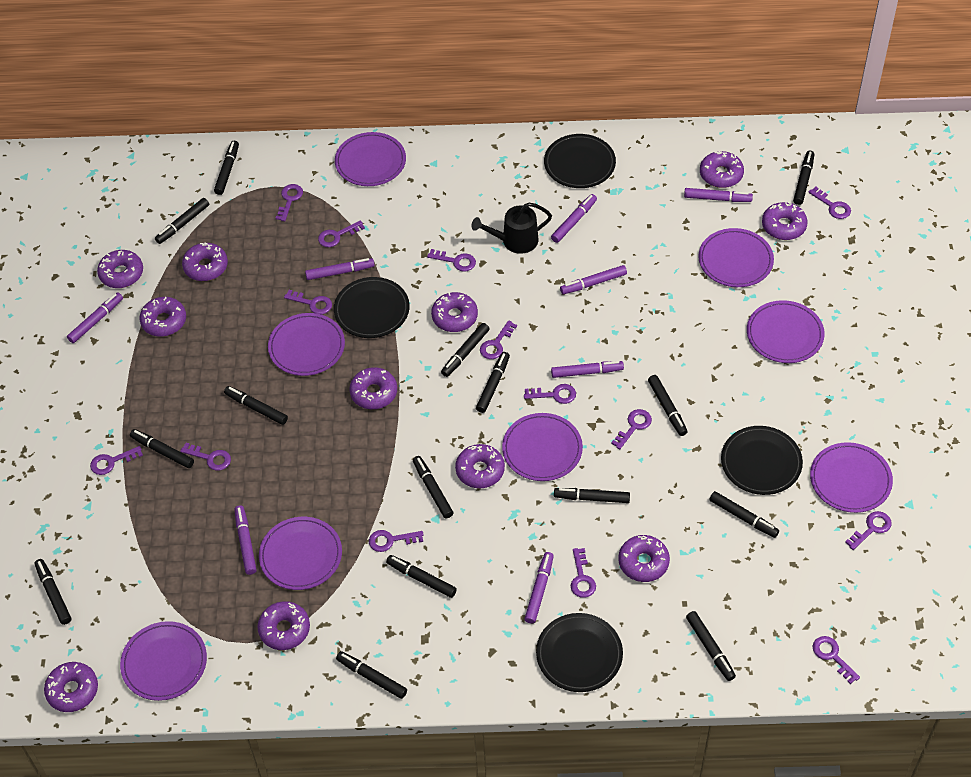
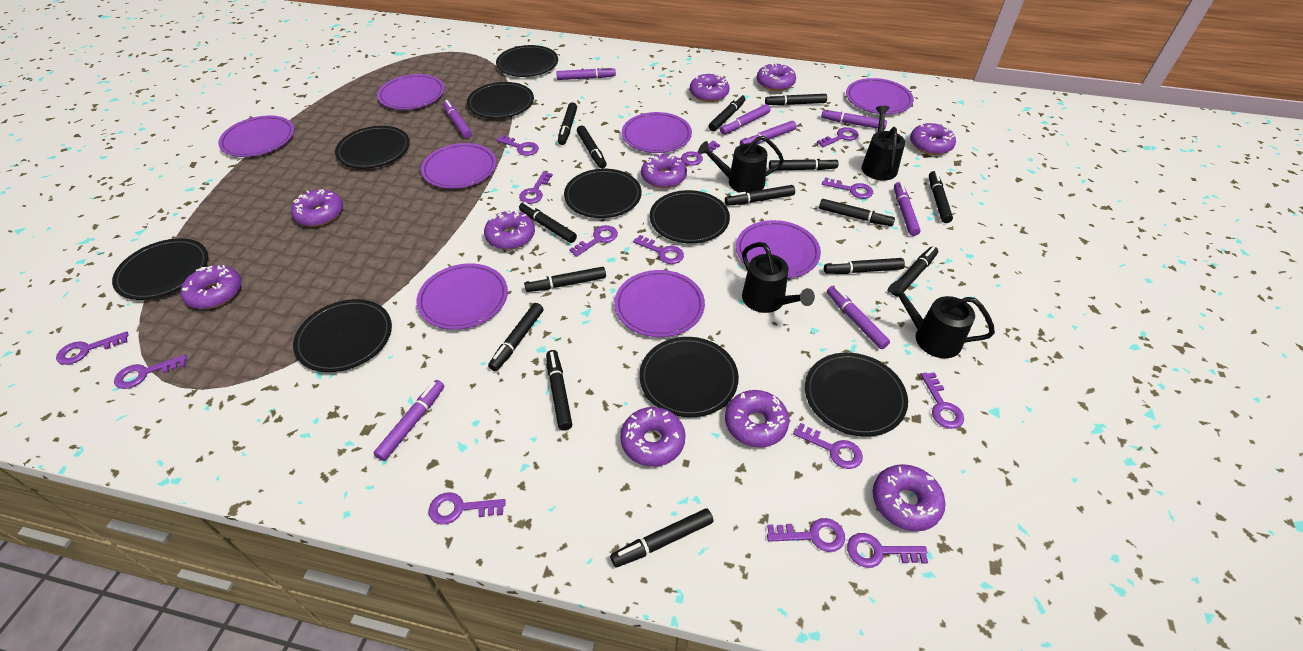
black plate: 4 -> 9
black watering can: 1 -> 4
purple donut: 11 -> 10

